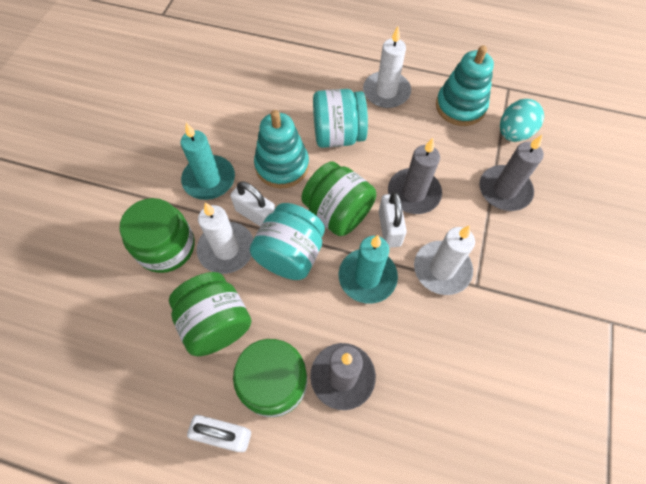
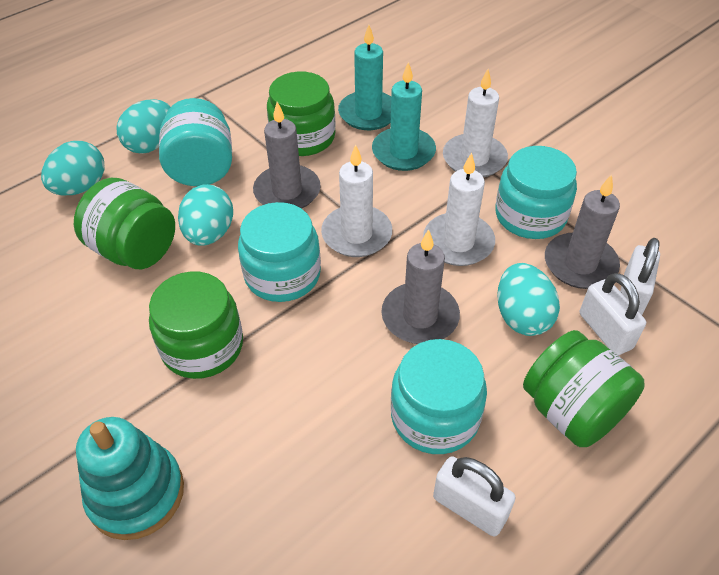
turquoise egg: 1 -> 4
turquoise jar: 2 -> 4
turquoise stacking toy: 2 -> 1

